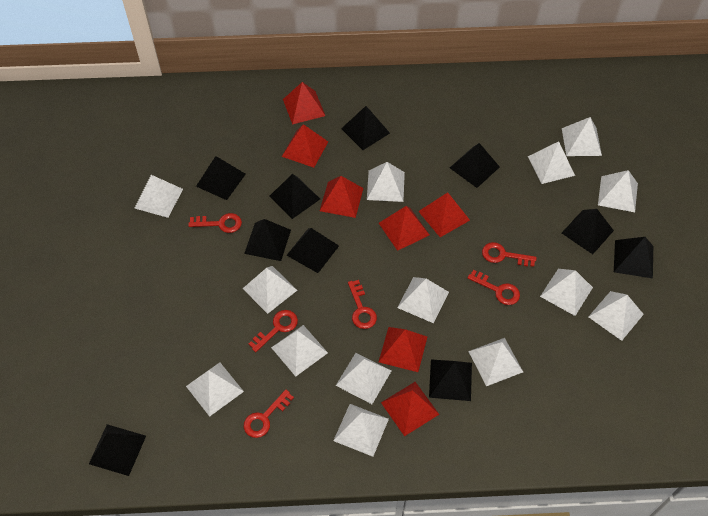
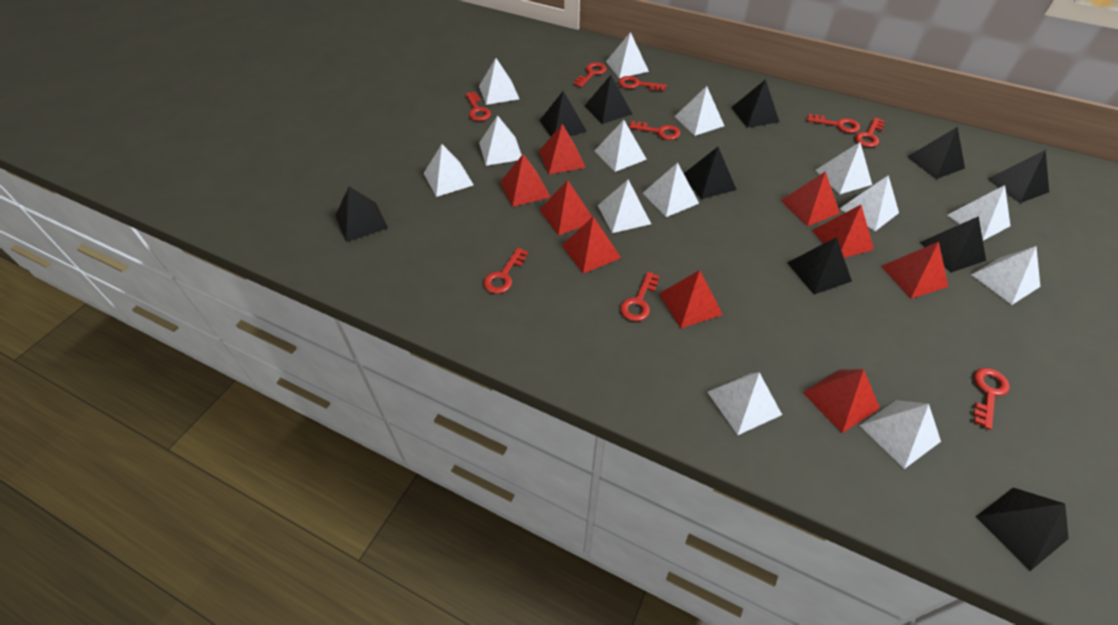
red key: 6 -> 9
red pyramid: 7 -> 9

